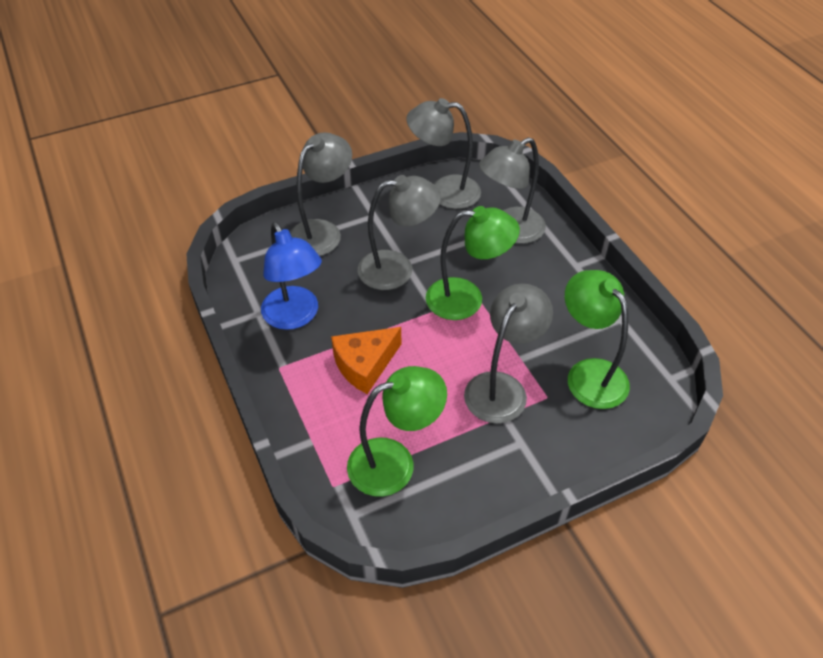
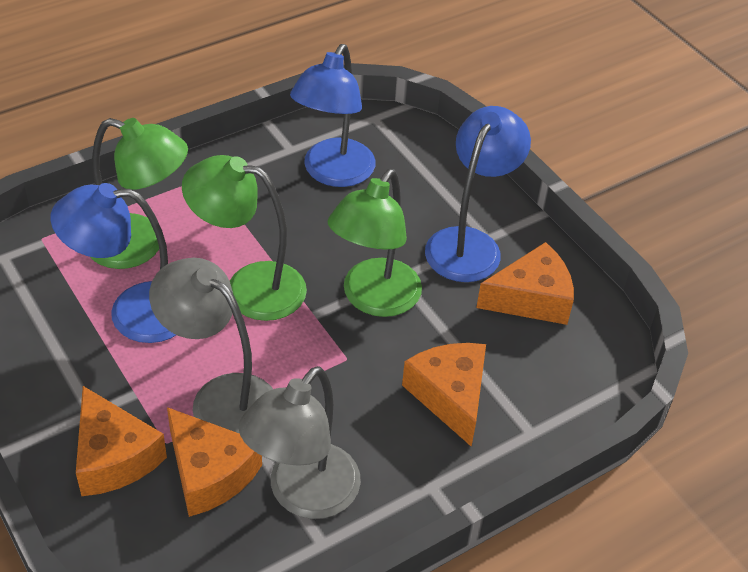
blue lamp: 1 -> 3
grey lamp: 5 -> 2
orange cheese: 1 -> 4

